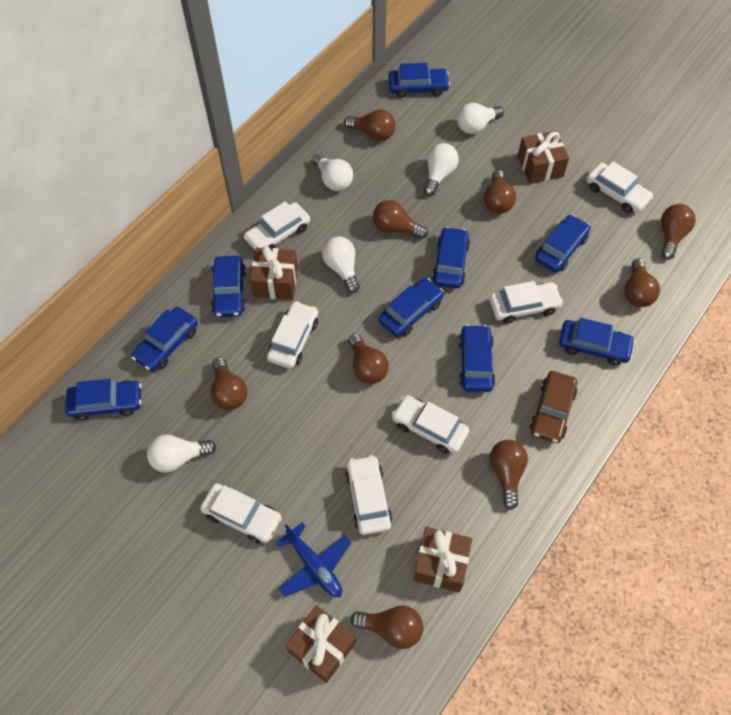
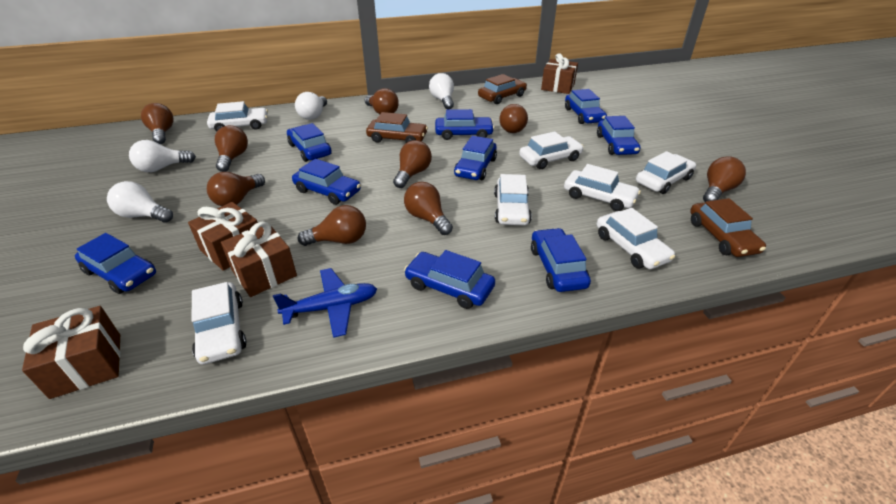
brown car: 1 -> 3
white light bulb: 5 -> 4

